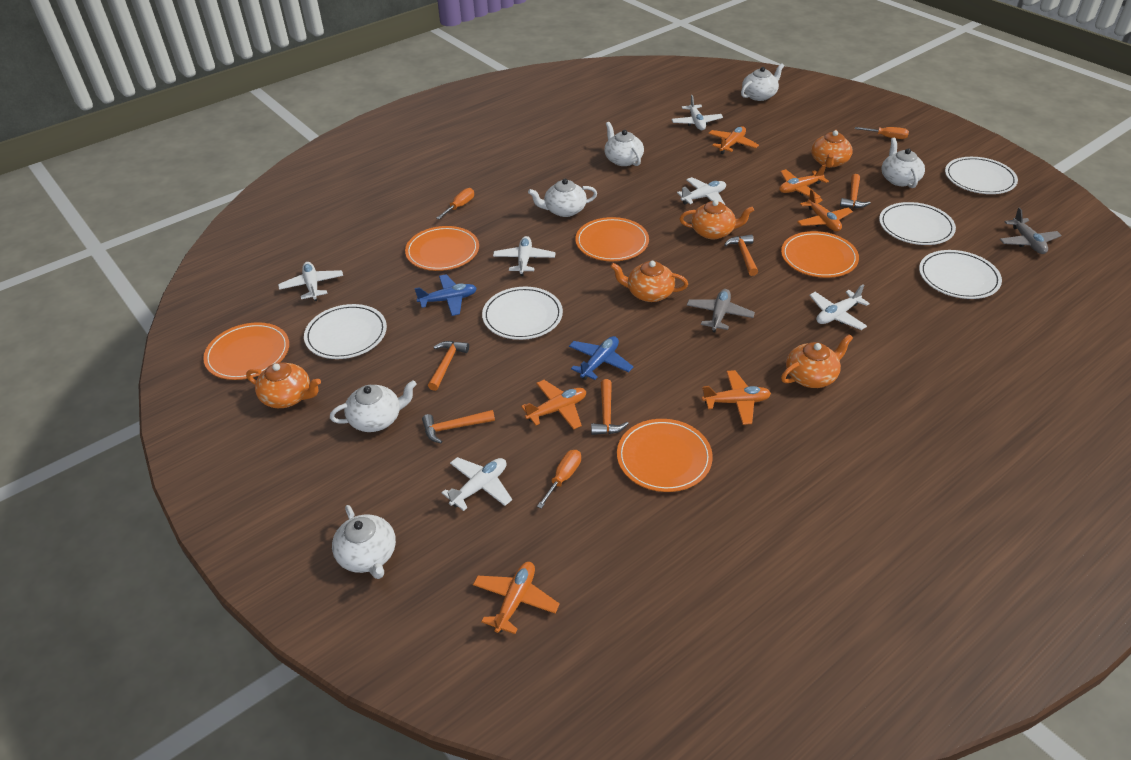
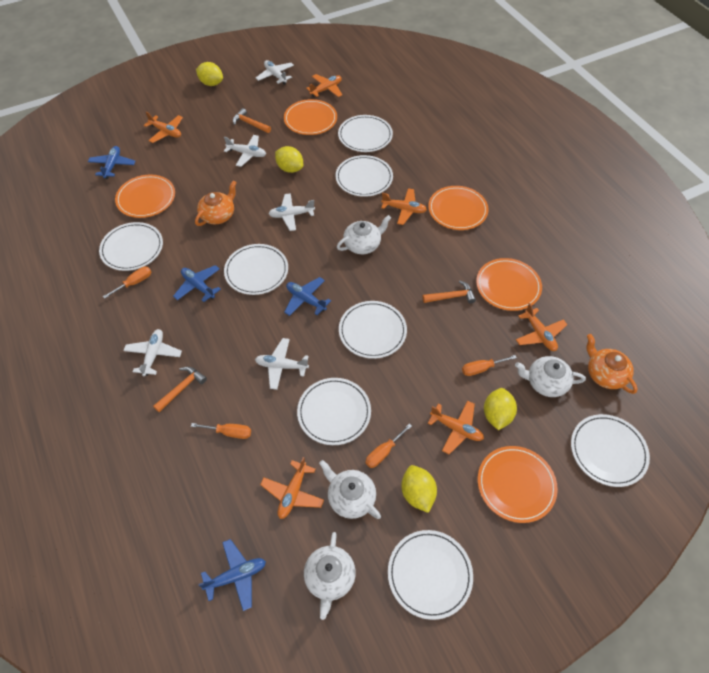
blue plane: 2 -> 4
grey plane: 2 -> 0
orange hammer: 5 -> 3
orange screwdriver: 3 -> 4
orange teapot: 5 -> 2
white plane: 6 -> 5
white plate: 5 -> 8
white teapot: 6 -> 4
yellow lemon: 0 -> 4

